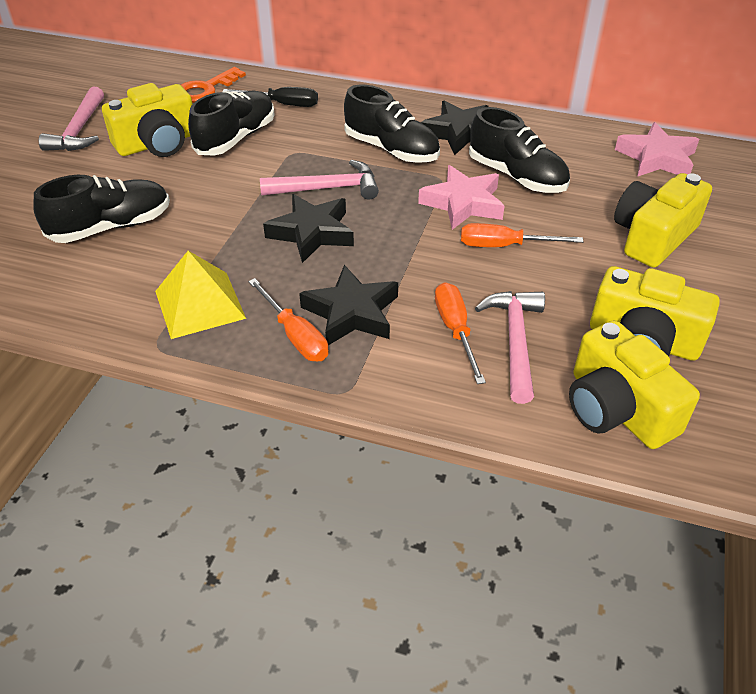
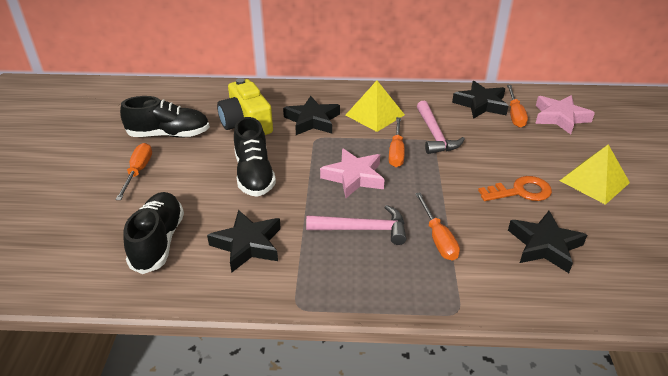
black screwdriver: 1 -> 0
black shoe: 4 -> 3
black star: 3 -> 4
orange screwdriver: 3 -> 4
pink hammer: 3 -> 2
yellow camera: 4 -> 1
yellow pyramid: 1 -> 2

